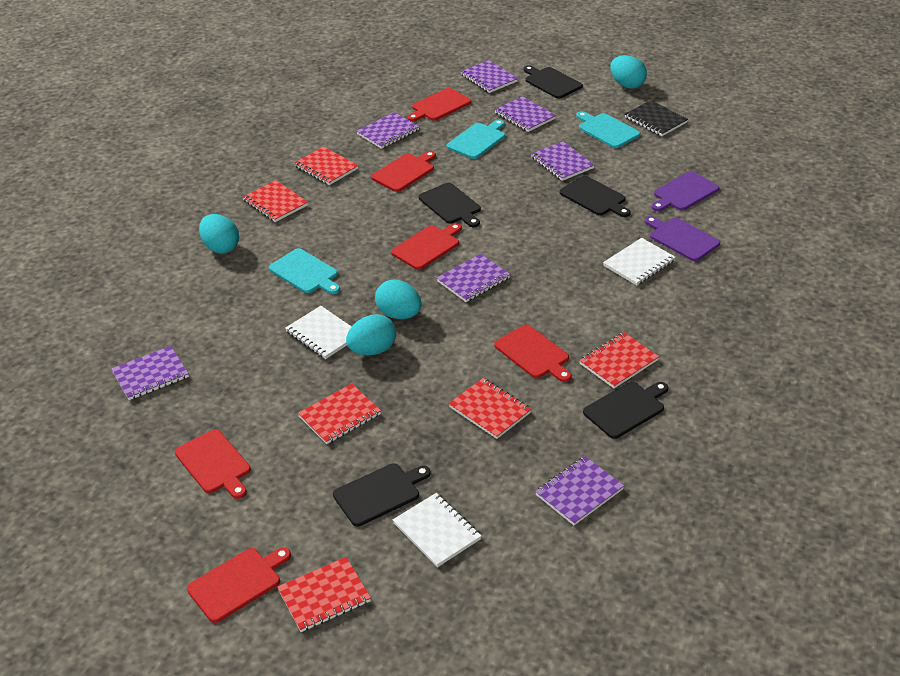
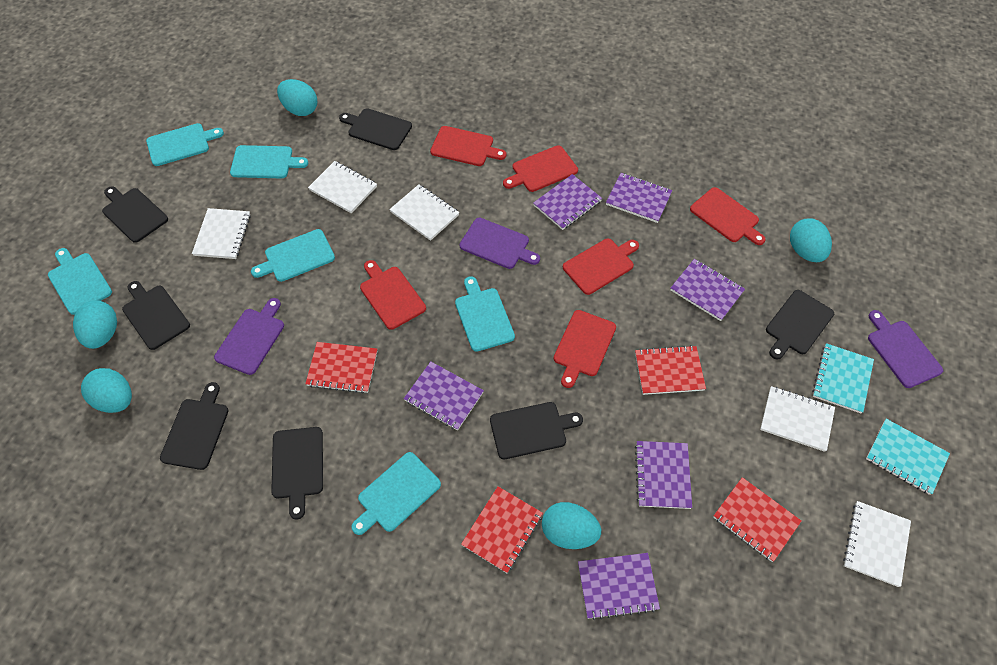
black cutting board: 5 -> 7
black notebook: 1 -> 0
purple cutting board: 2 -> 3
purple notebook: 7 -> 6
red notebook: 6 -> 4
turquoise cutting board: 3 -> 6
turquoise egg: 4 -> 5
turquoise notebook: 0 -> 2
white notebook: 3 -> 5

